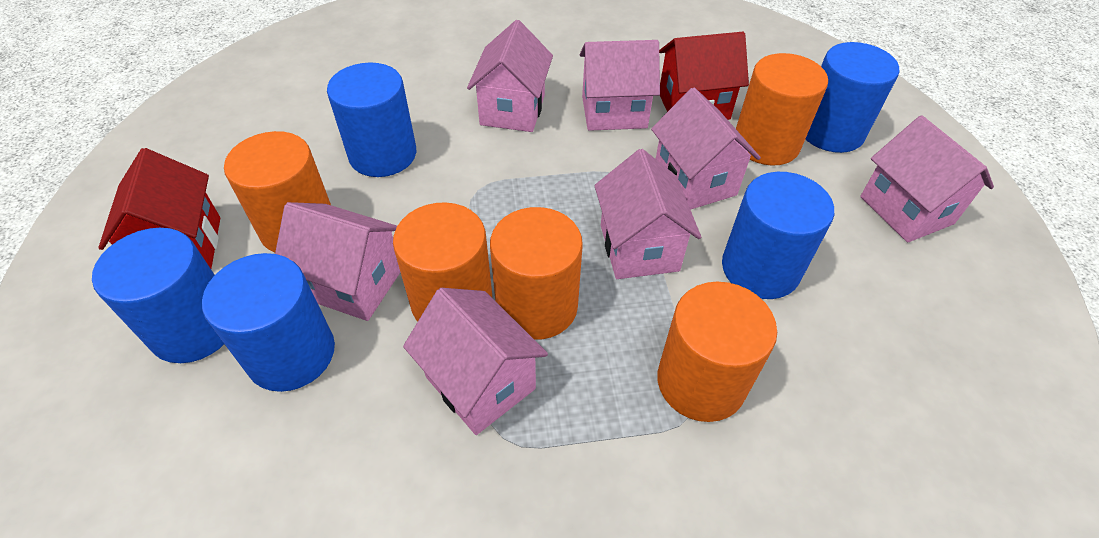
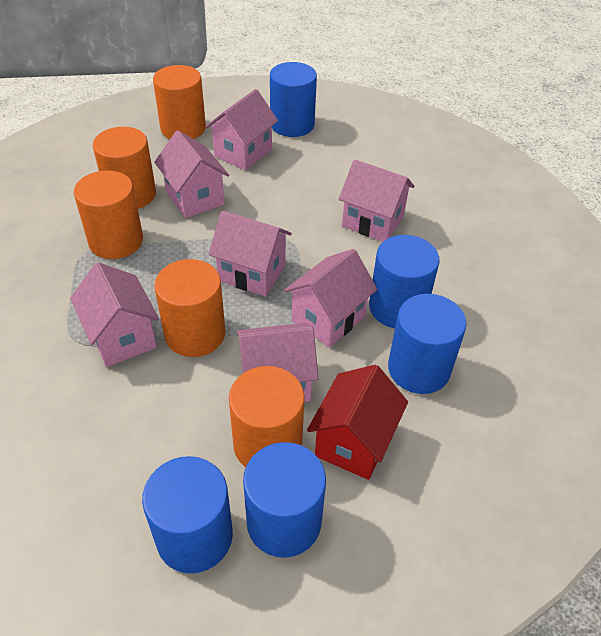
red house: 2 -> 1

